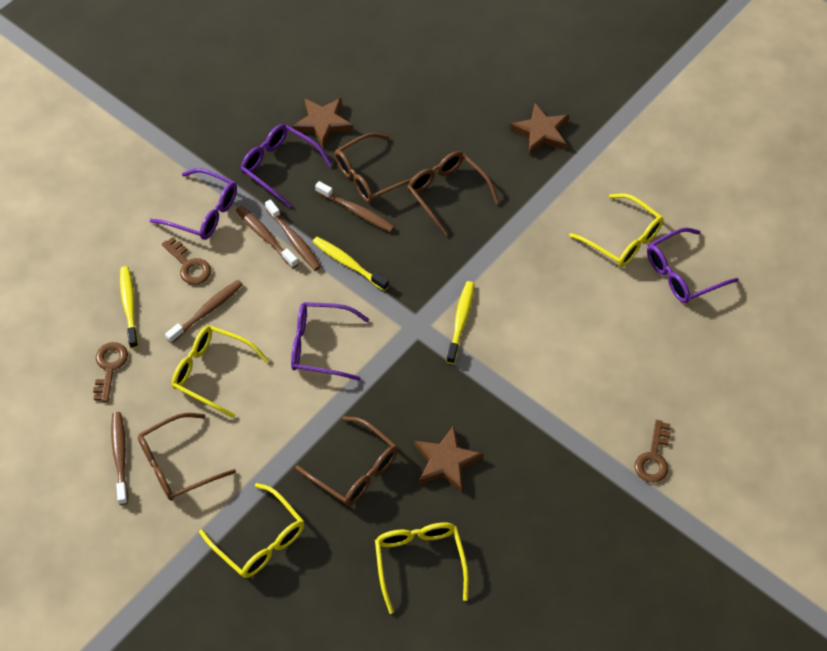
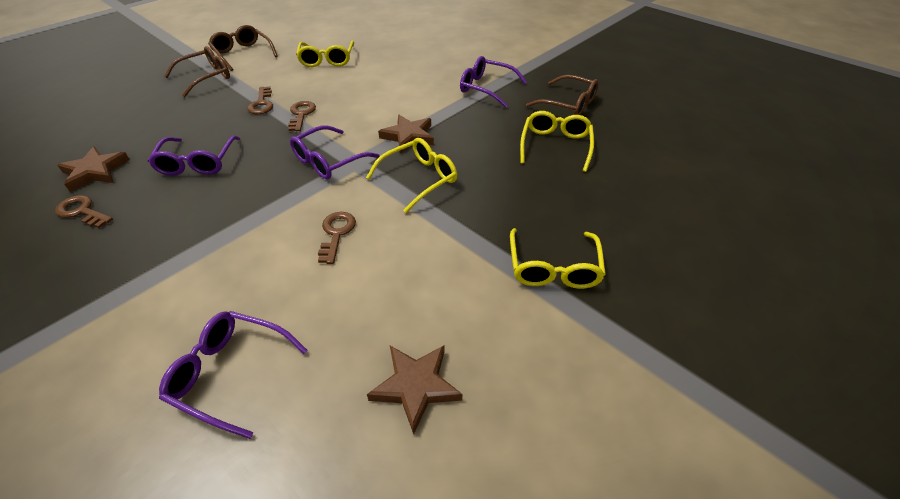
brown glasses: 4 -> 3
brown key: 3 -> 4
brown toothbrush: 5 -> 0
yellow toothbrush: 3 -> 0

